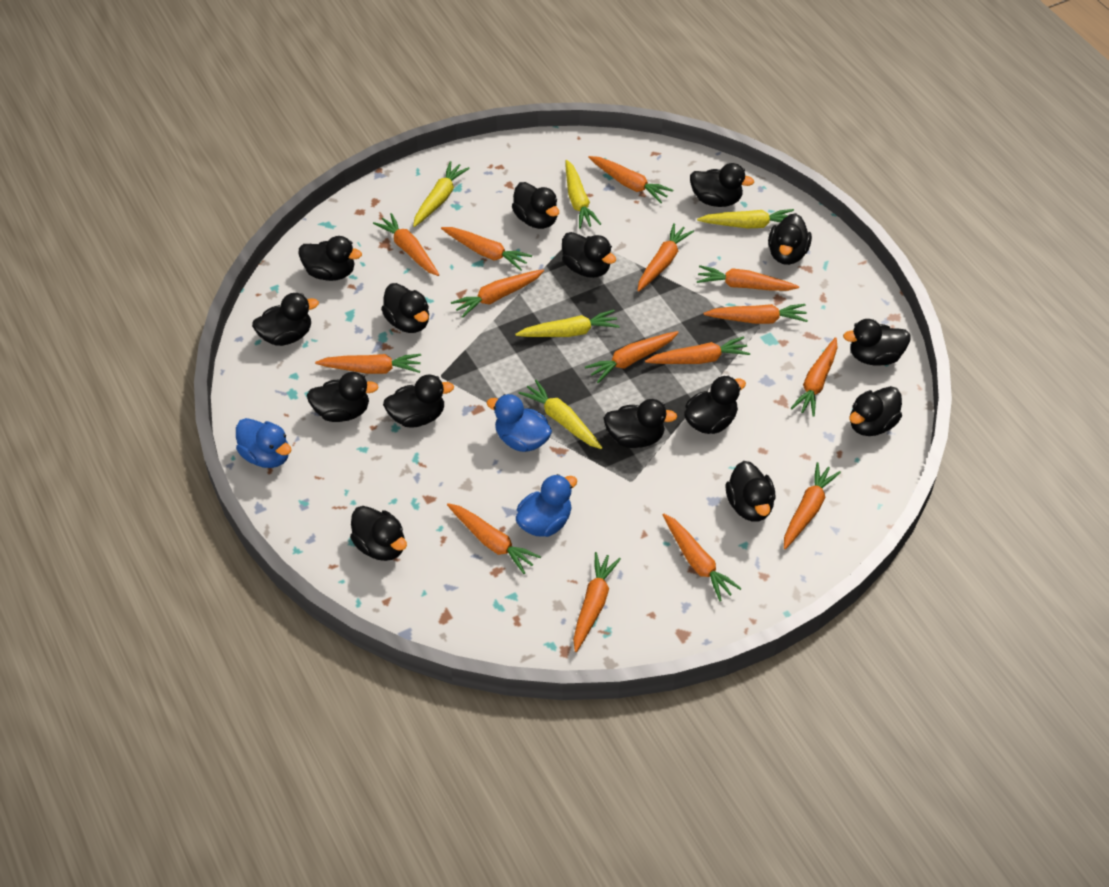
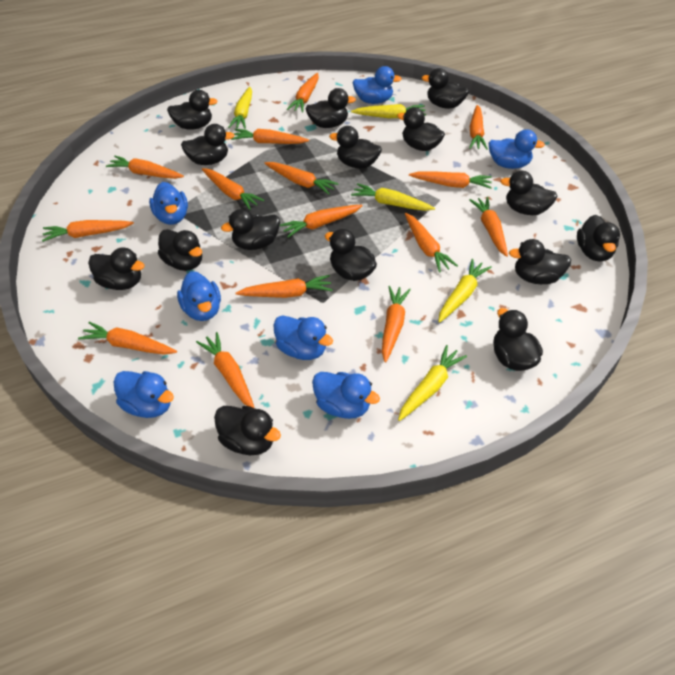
blue duck: 3 -> 7

